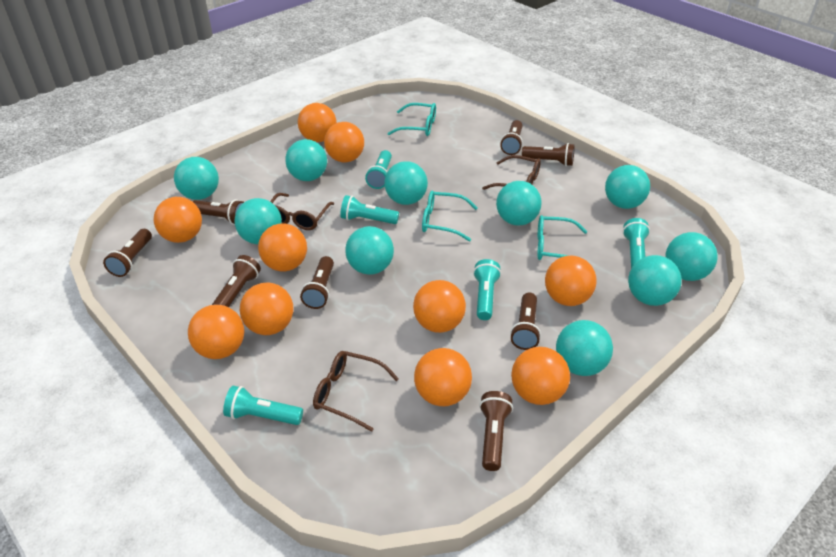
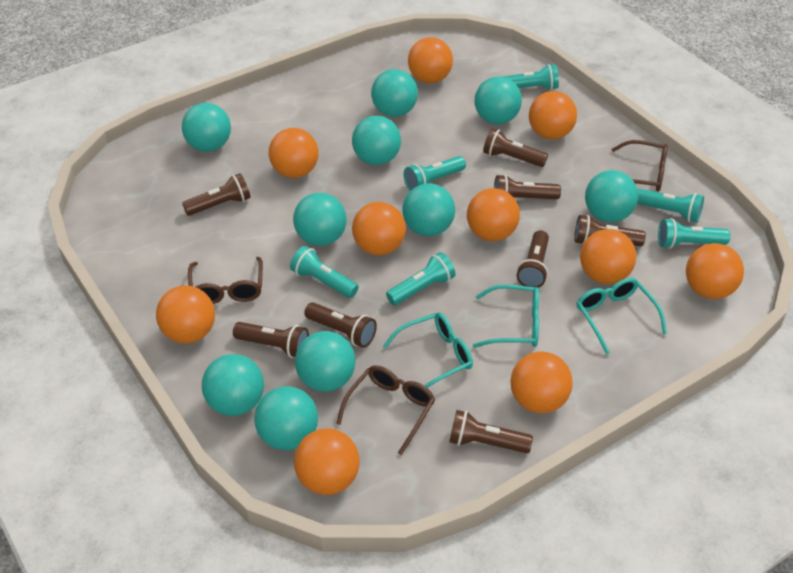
turquoise flashlight: 5 -> 6

